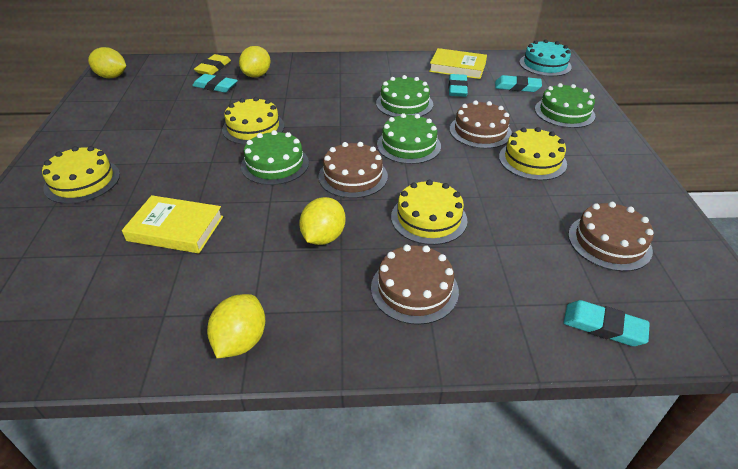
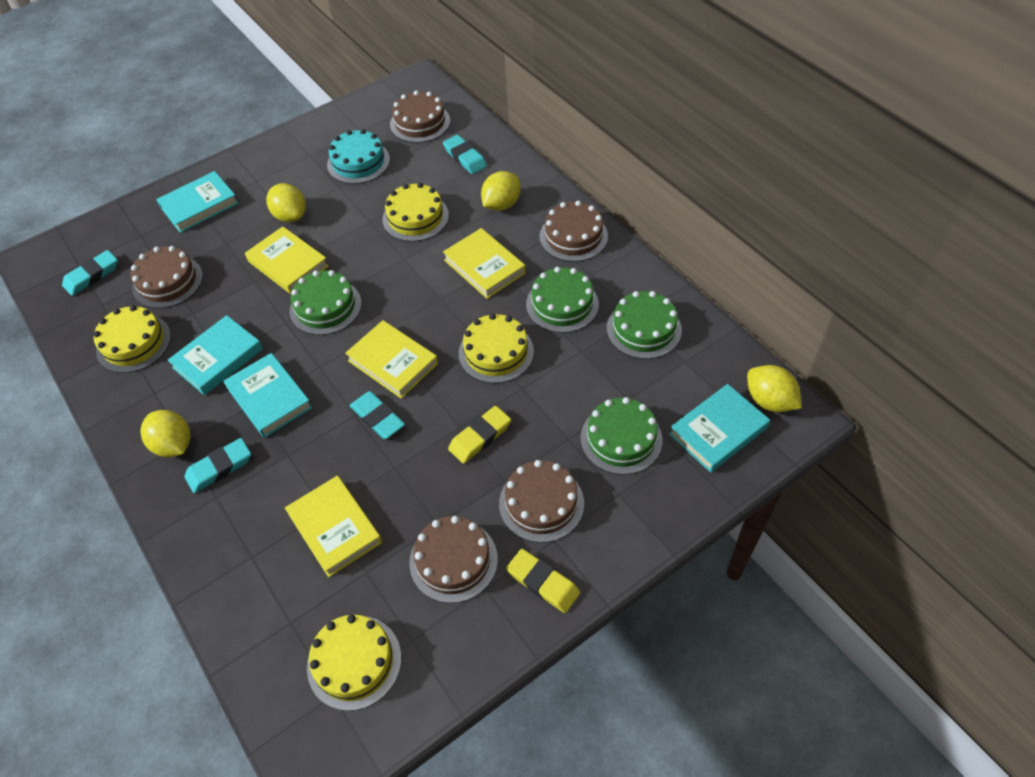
brown cake: 4 -> 5
turquoise book: 0 -> 4
yellow book: 2 -> 4
yellow eraser: 1 -> 2

